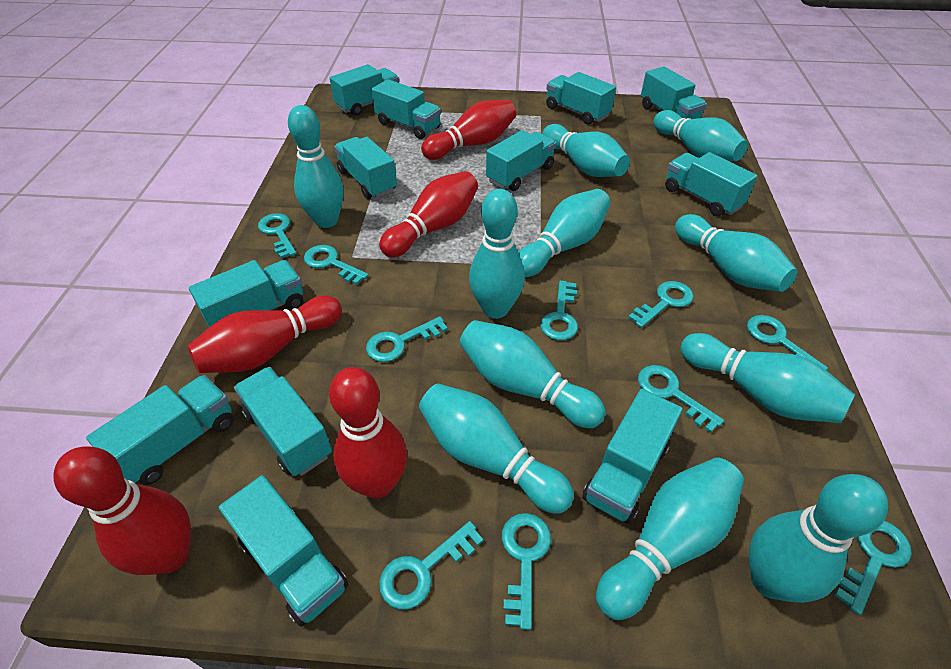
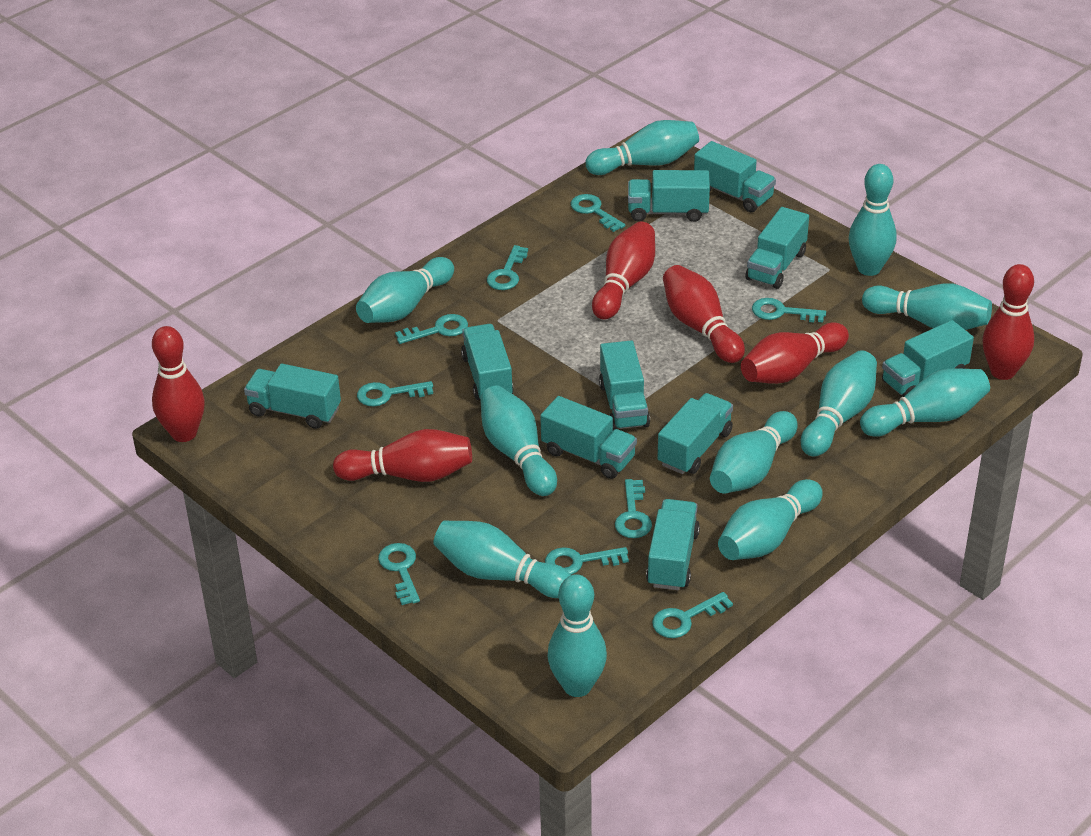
red bowling pin: 5 -> 6
turquoise key: 10 -> 9
turquoise truck: 12 -> 10

